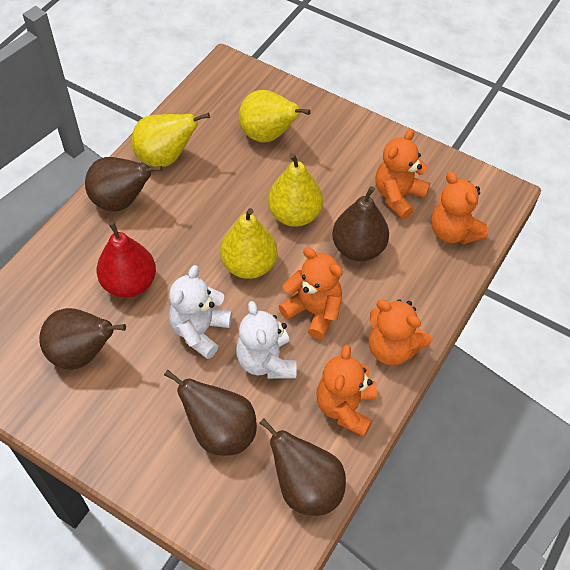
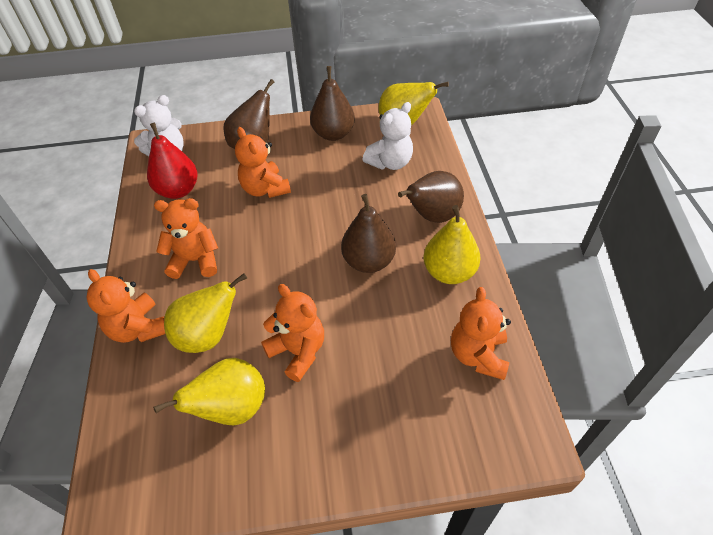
brown pear: 5 -> 4

